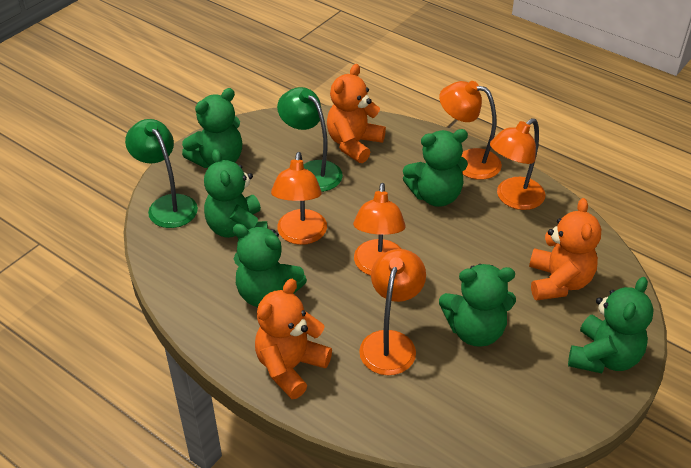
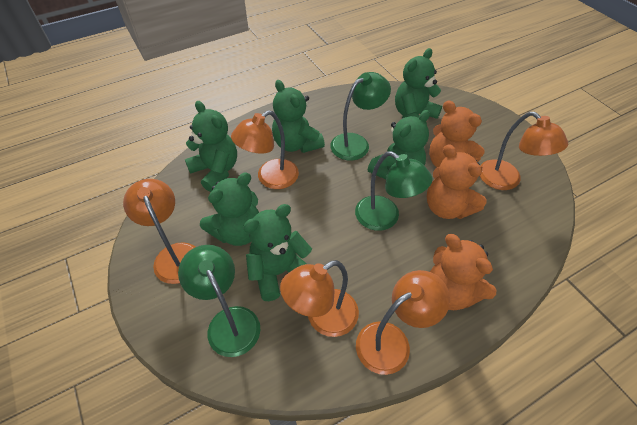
green lamp: 2 -> 3

